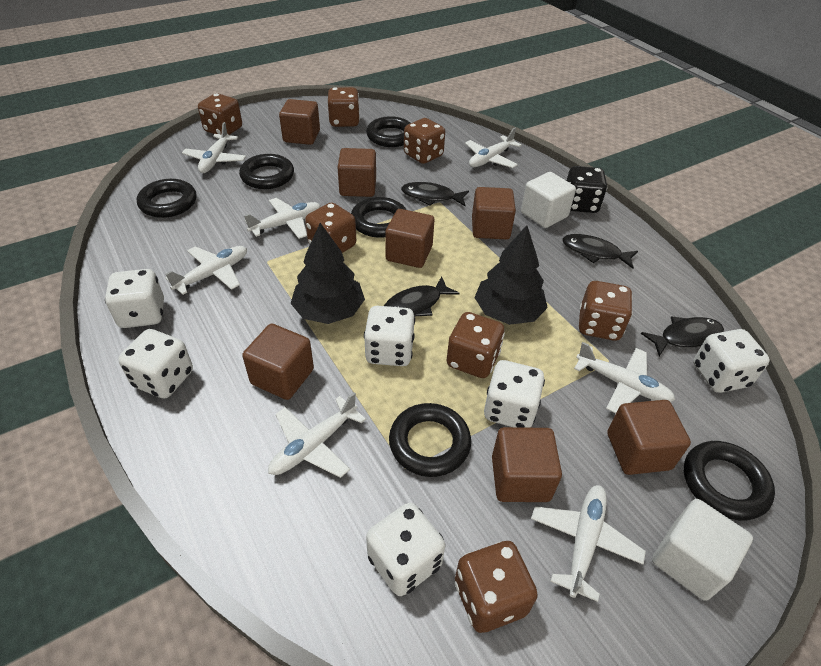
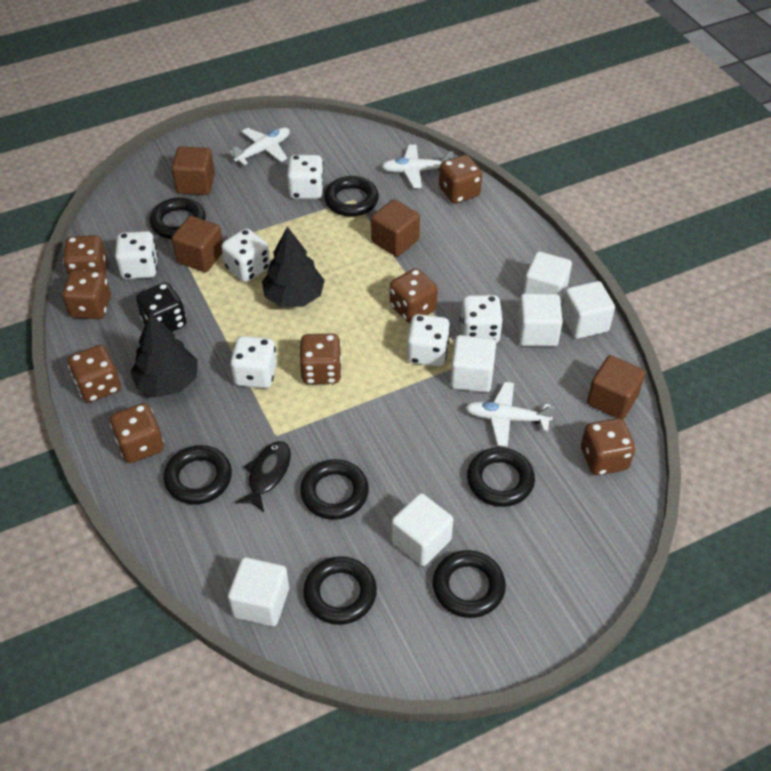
black fish: 4 -> 1
black ring: 6 -> 7
brown cube: 7 -> 4
brown dice: 7 -> 8
white cube: 2 -> 6
white plane: 7 -> 3

